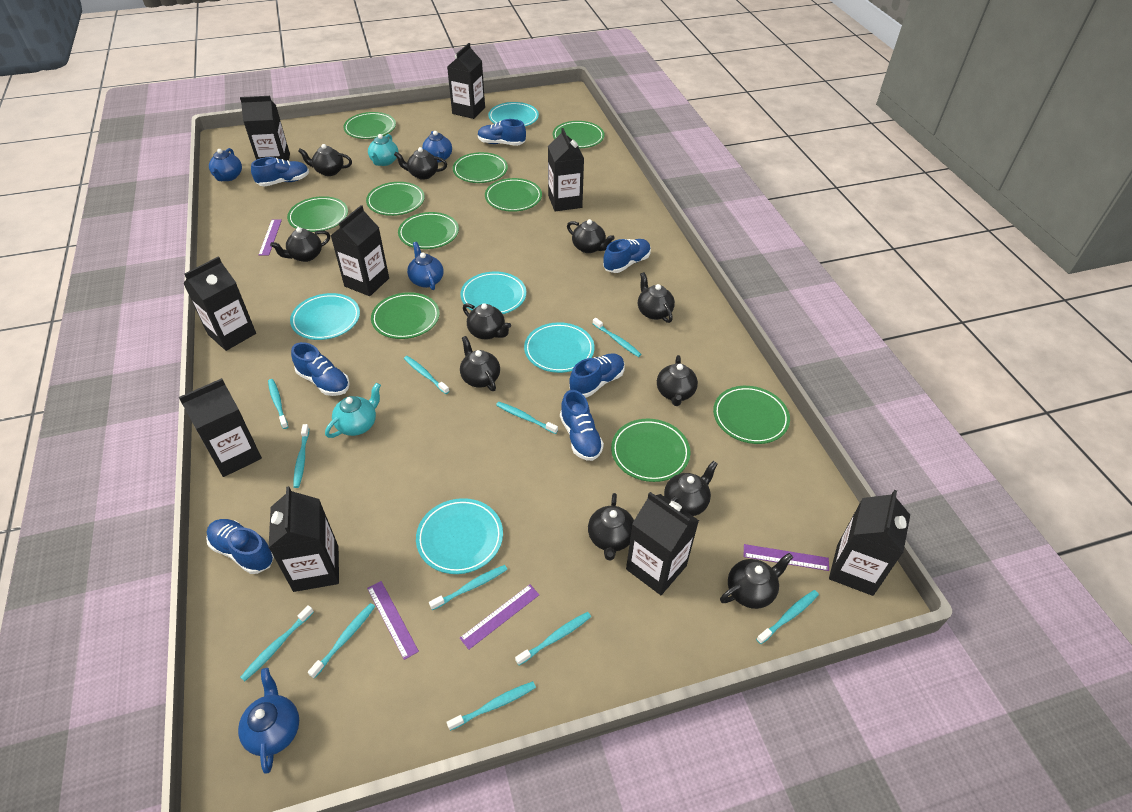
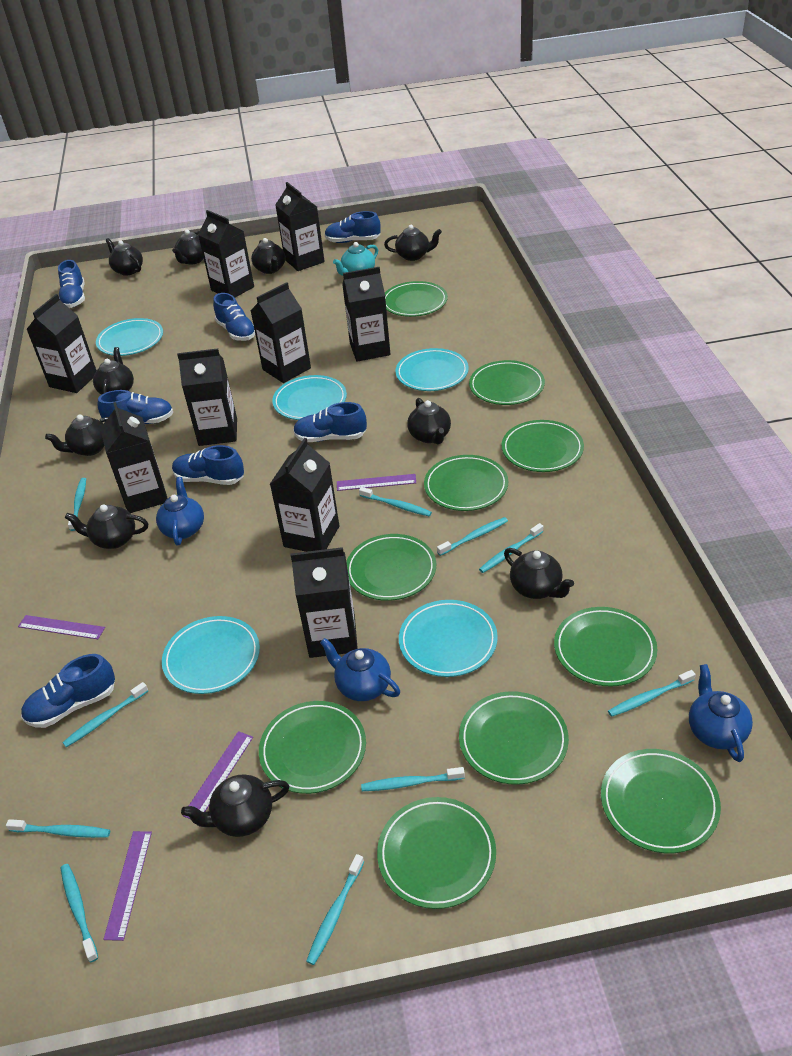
black teapot: 11 -> 10
blue teapot: 4 -> 3
turquoise teapot: 2 -> 1
turquoise toothbrush: 11 -> 10

